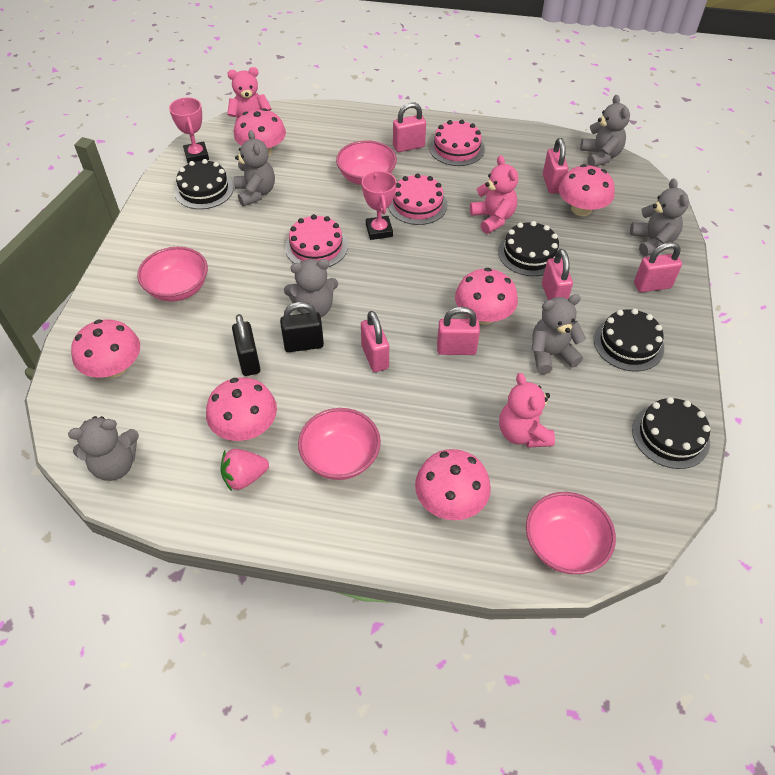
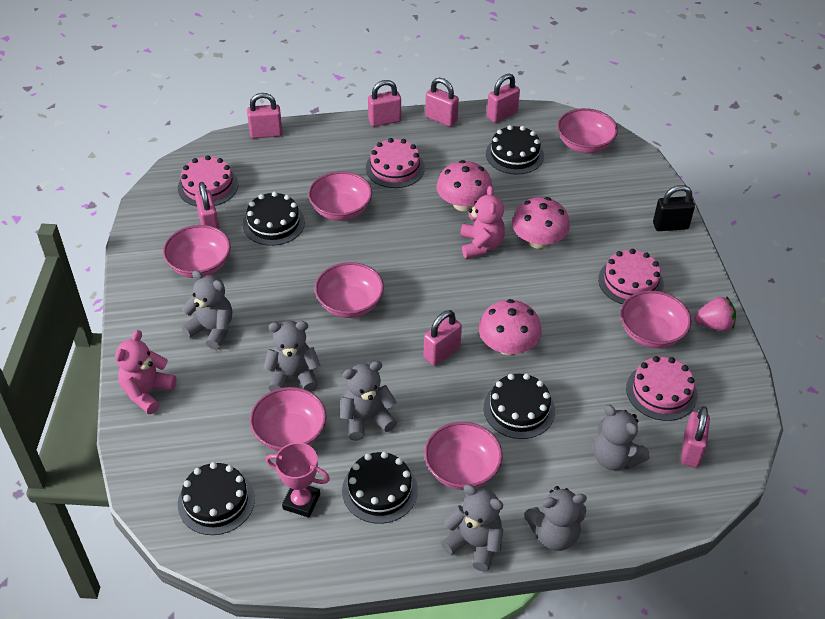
black cake: 4 -> 5
black padlock: 2 -> 1
pink bowl: 4 -> 7
pink cake: 3 -> 4
pink mushroom: 6 -> 3
pink padlock: 6 -> 7
pink teddy bear: 3 -> 2
pink trophy: 2 -> 1

